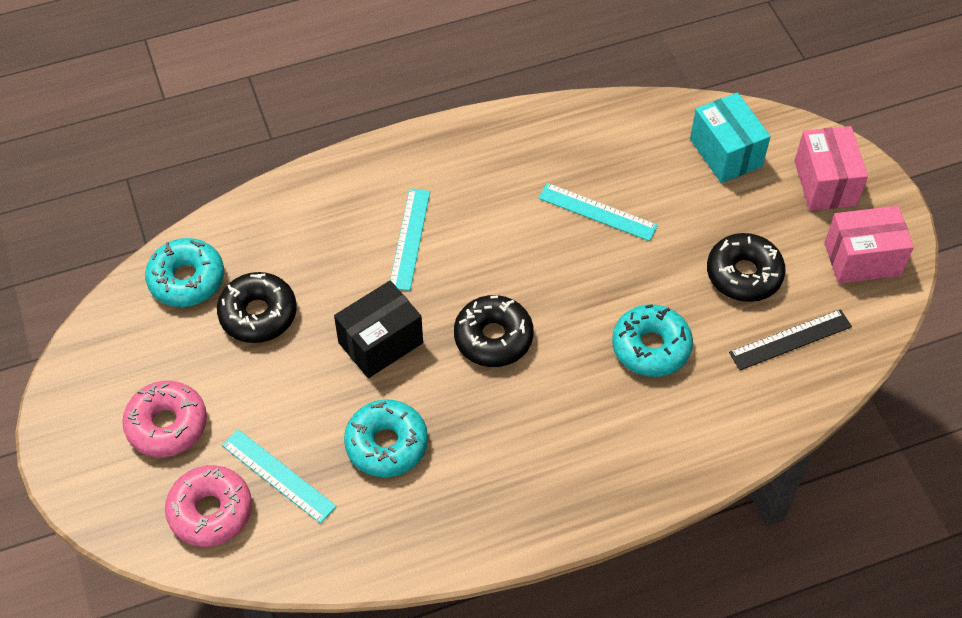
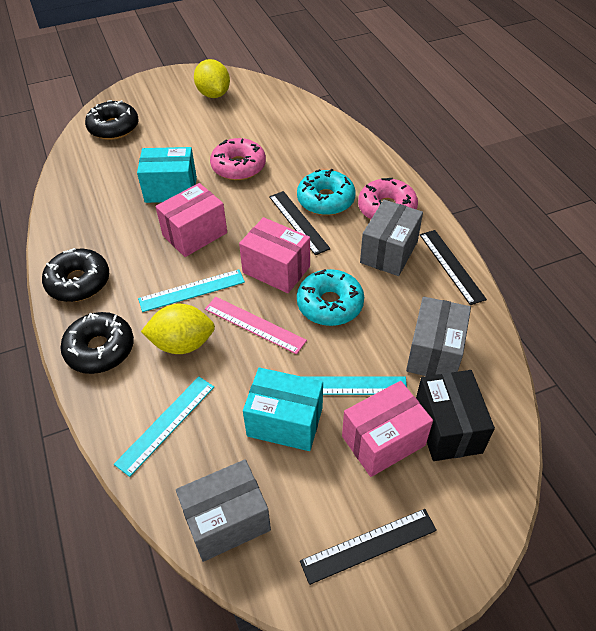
black ruler: 1 -> 3
grey box: 0 -> 3
pink box: 2 -> 3
pink ruler: 0 -> 1
turquoise box: 1 -> 2
turquoise donut: 3 -> 2
yellow lemon: 0 -> 2

